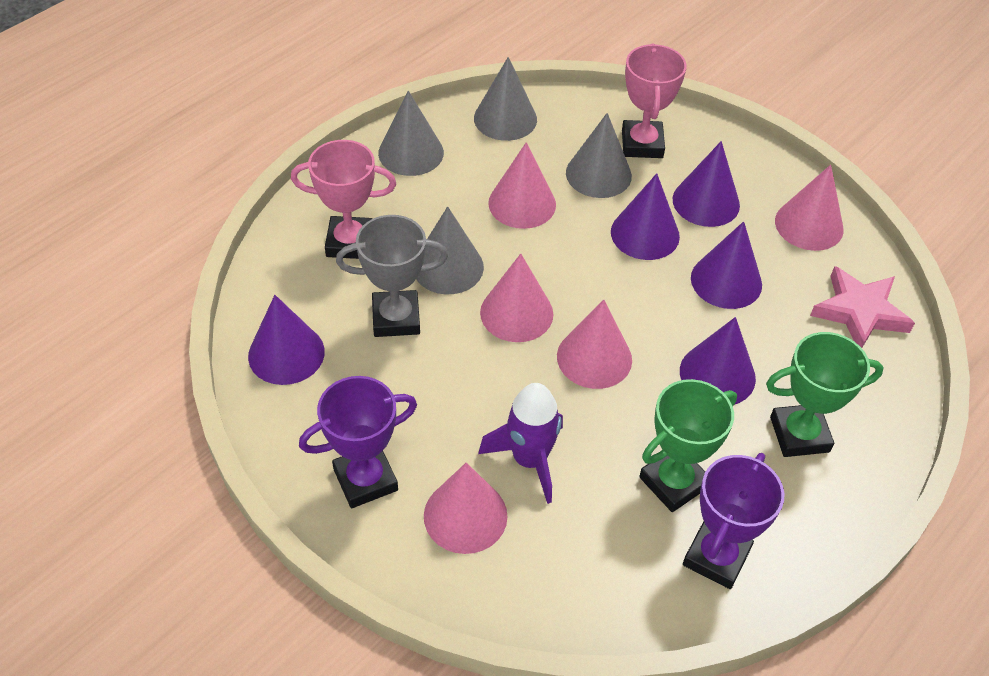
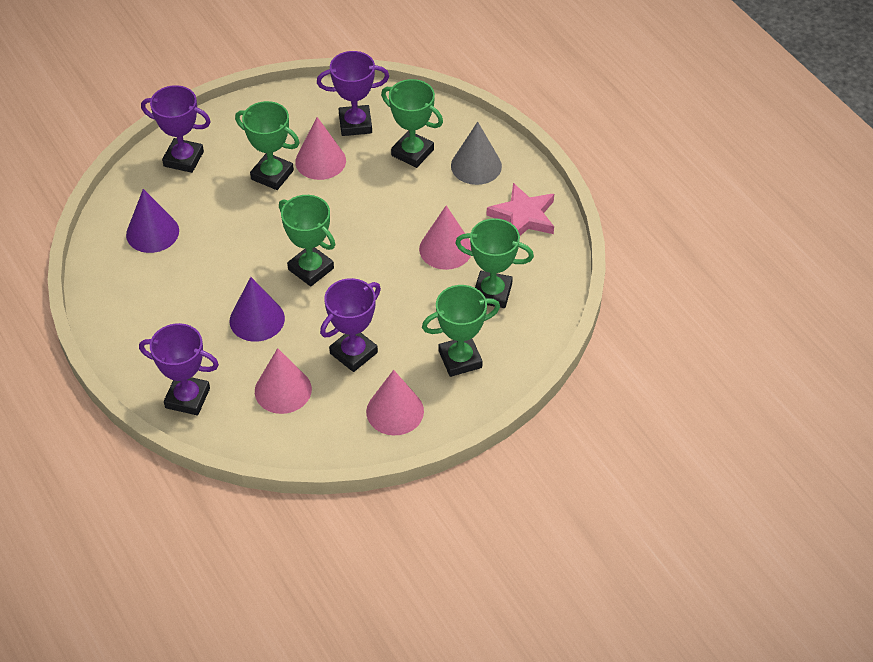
green trophy: 2 -> 5
grey cone: 4 -> 1
grey trophy: 1 -> 0
pink cone: 5 -> 4
pink trophy: 2 -> 0
purple cone: 5 -> 2
purple rocket: 1 -> 0
purple trophy: 2 -> 4

